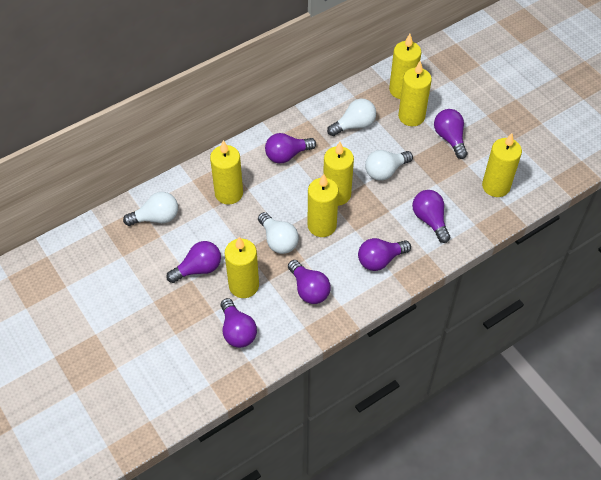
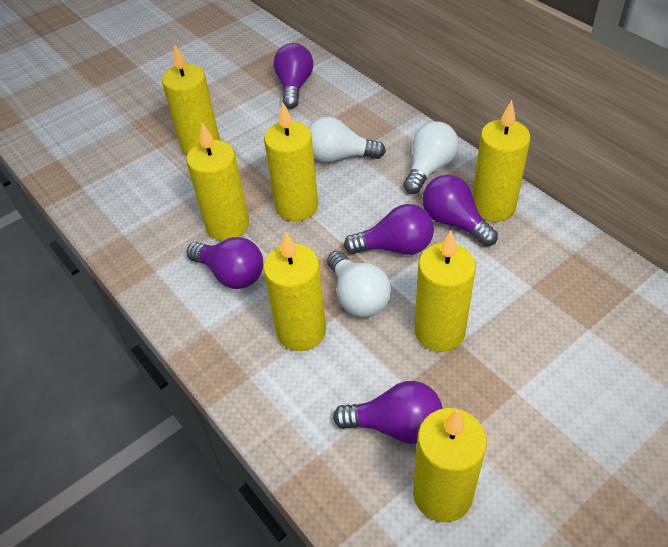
purple light bulb: 7 -> 5
white light bulb: 4 -> 3

